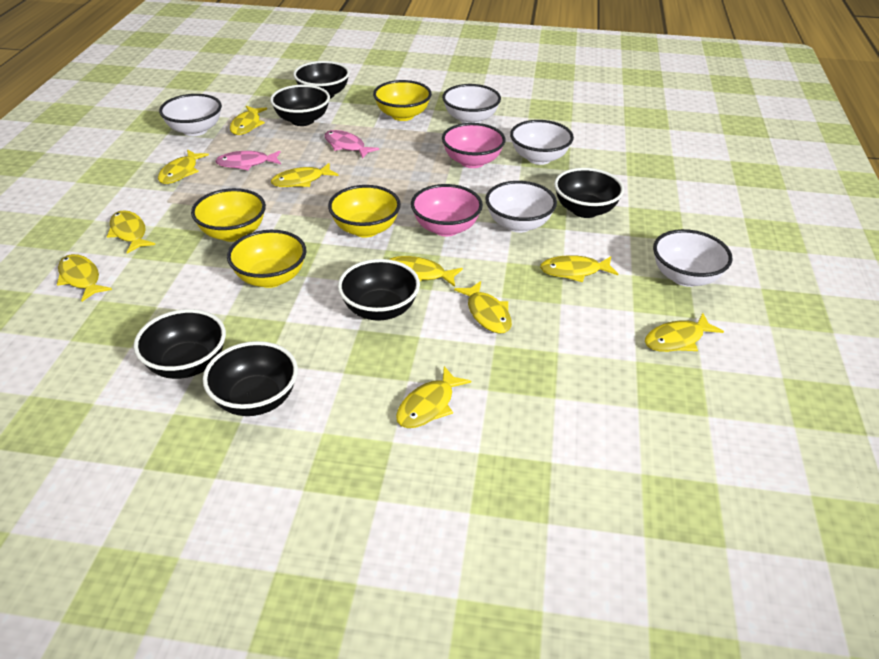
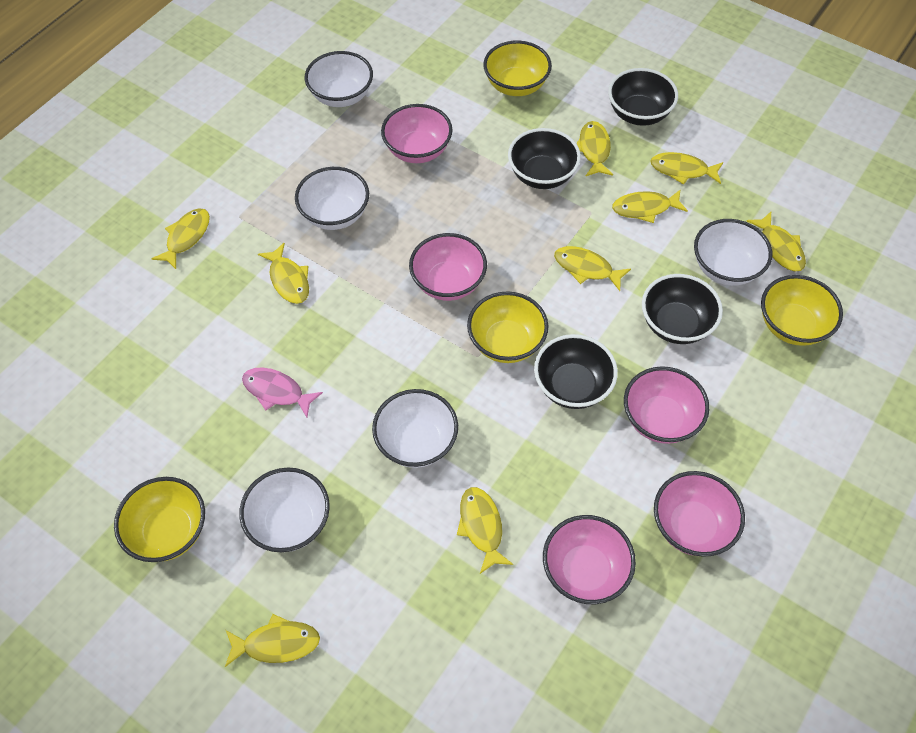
black bowl: 6 -> 4
pink bowl: 2 -> 5
pink fish: 2 -> 1
yellow fish: 10 -> 9

